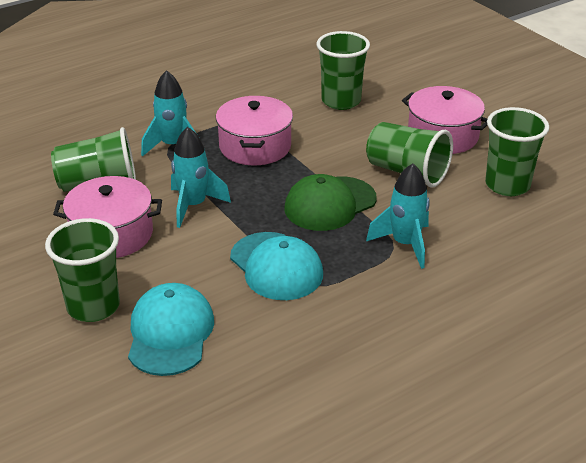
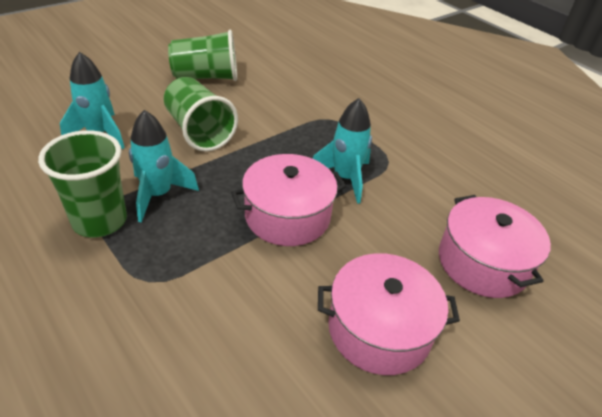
green cap: 1 -> 0
green cup: 5 -> 3
turquoise cap: 2 -> 0

